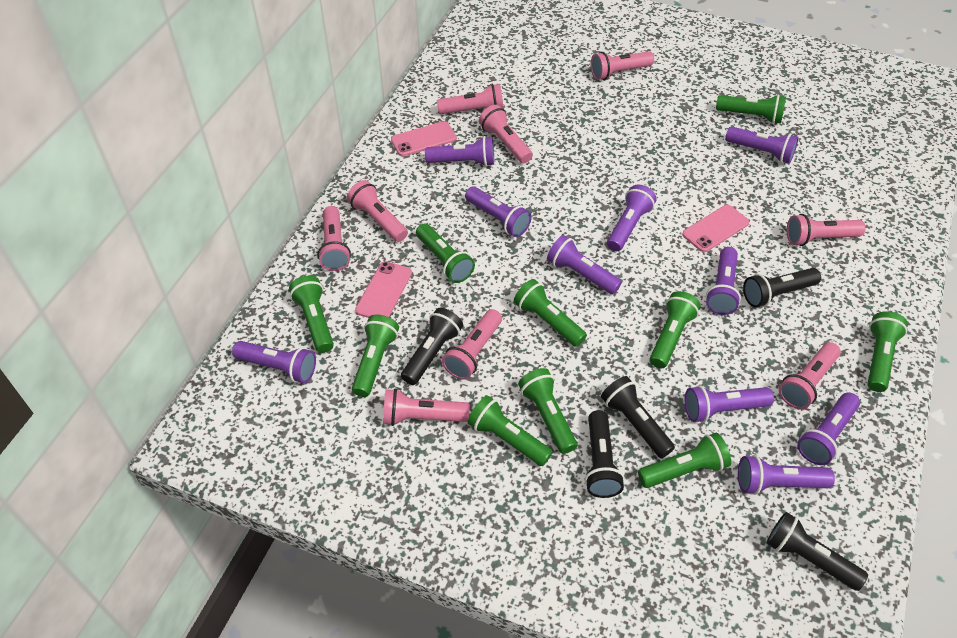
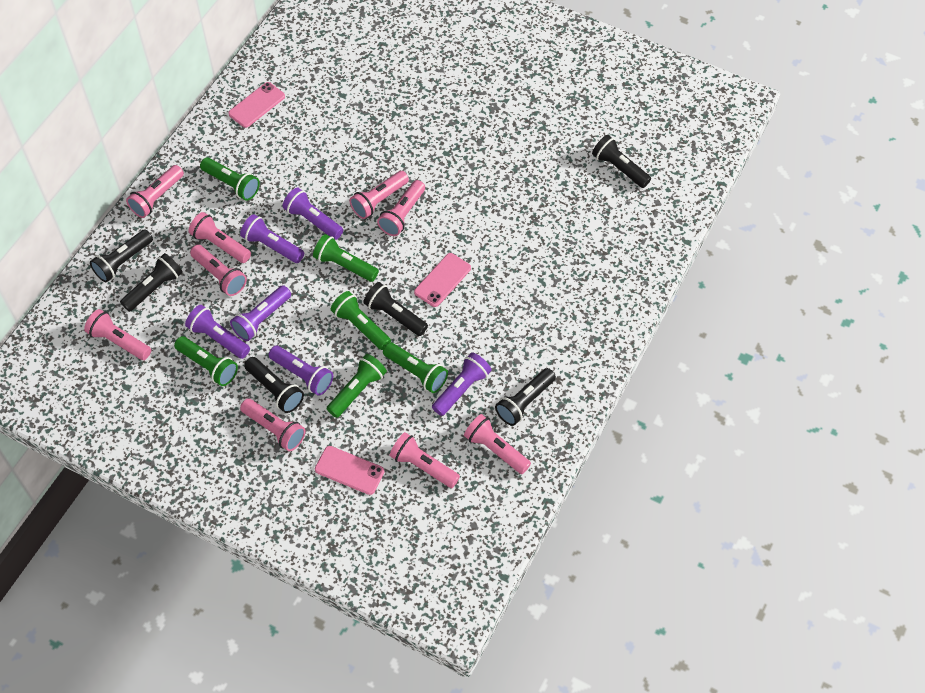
black flashlight: 5 -> 6
green flashlight: 10 -> 6
purple flashlight: 10 -> 6

